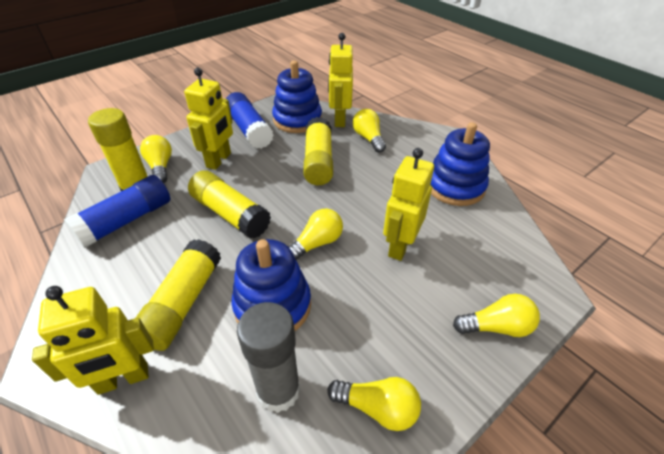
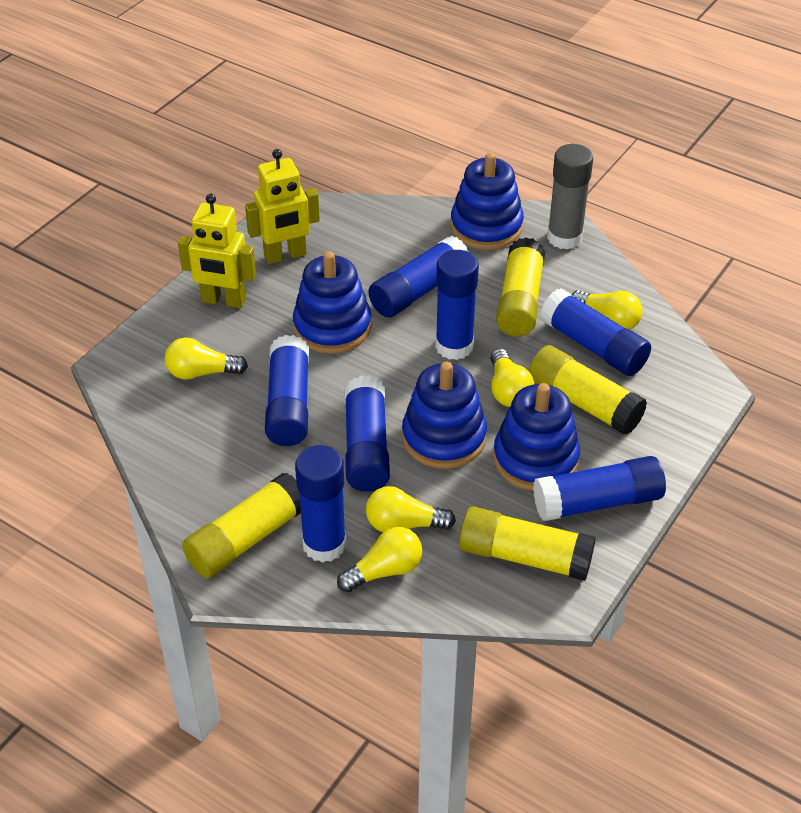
blue glue stick: 2 -> 7
blue stacking toy: 3 -> 4
yellow robot: 4 -> 2

